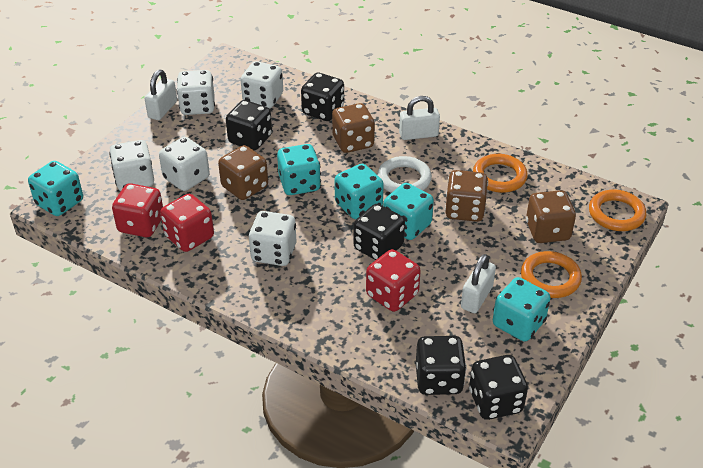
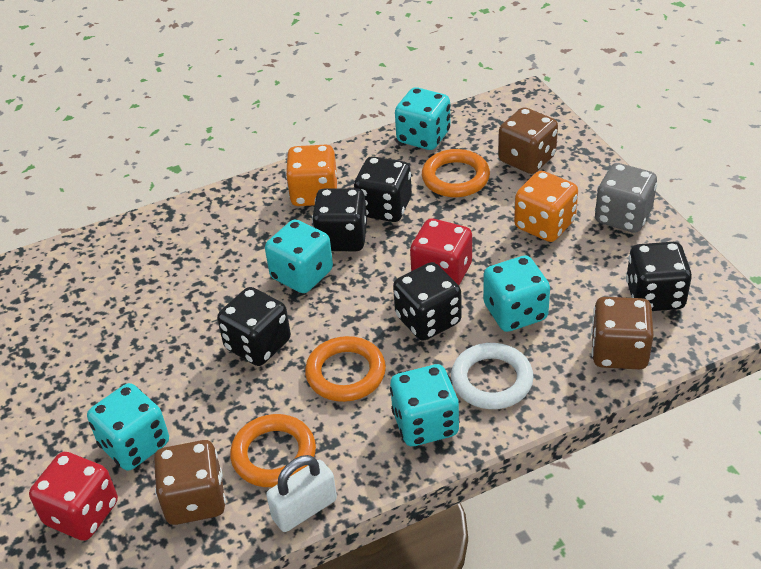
brown dice: 4 -> 3
grey dice: 0 -> 1
orange dice: 0 -> 2
red dice: 3 -> 2
white dice: 5 -> 0
white padlock: 3 -> 1

